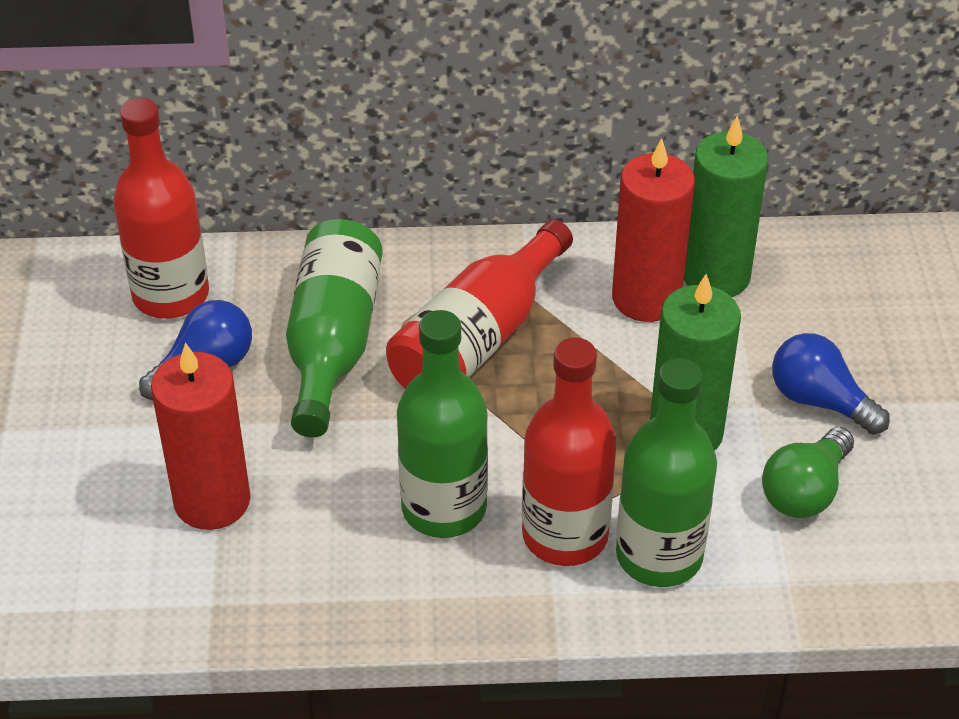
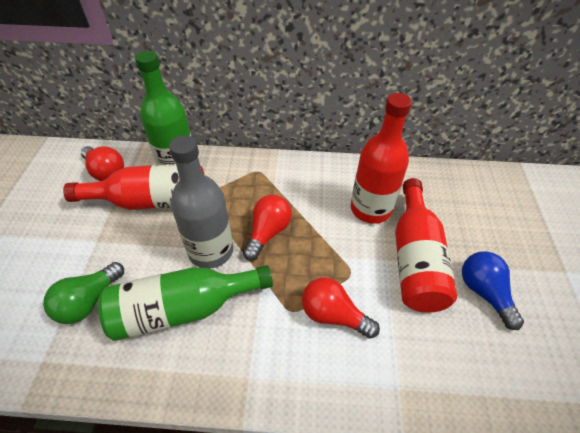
blue light bulb: 2 -> 1
green bottle: 3 -> 2
green candle: 2 -> 0
grey bottle: 0 -> 1
red candle: 2 -> 0
red light bulb: 0 -> 3

